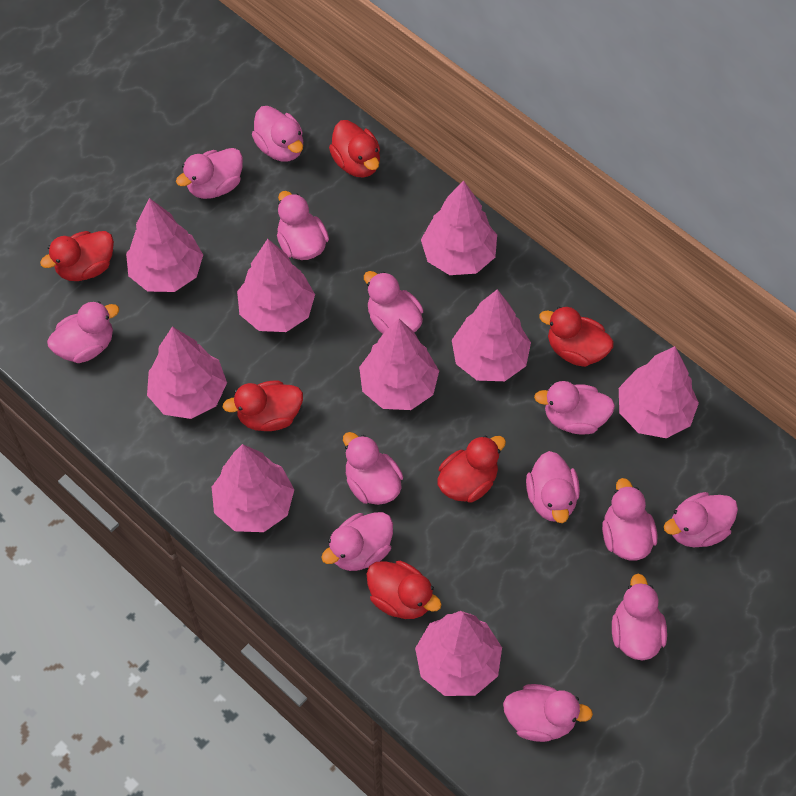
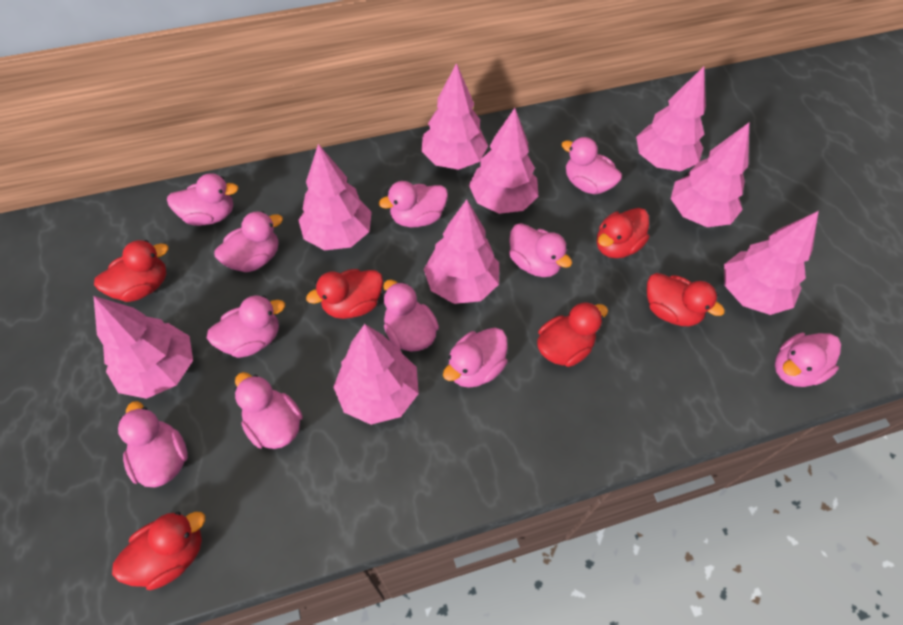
pink duck: 13 -> 11

